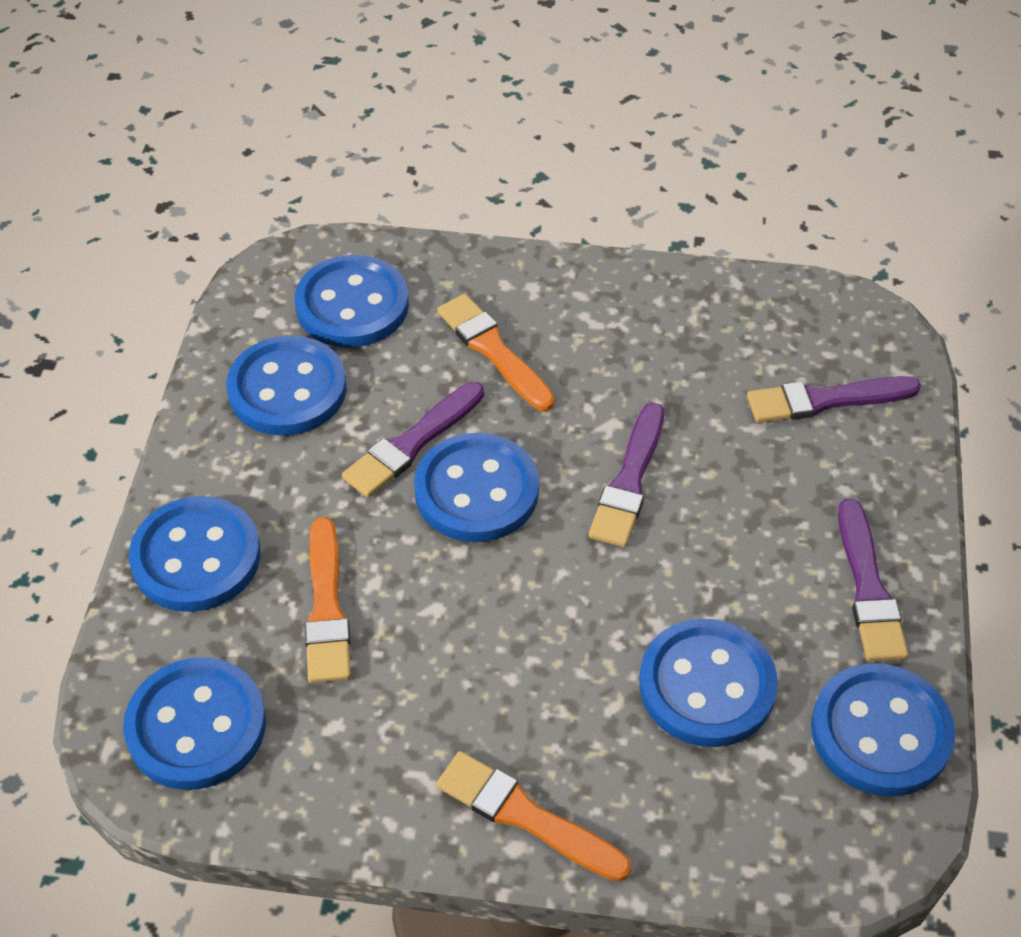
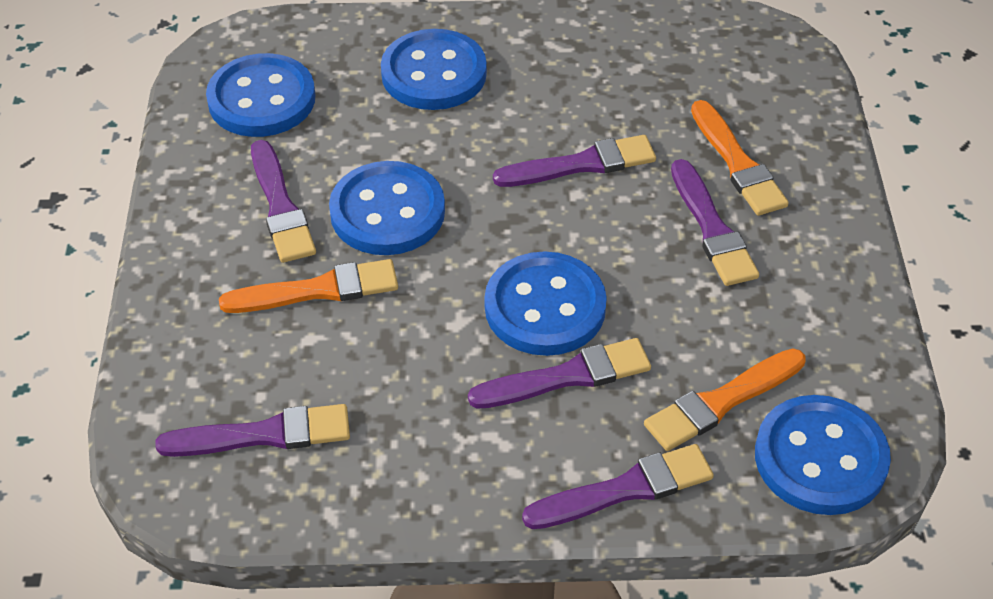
blue button: 7 -> 5
purple brush: 4 -> 6

